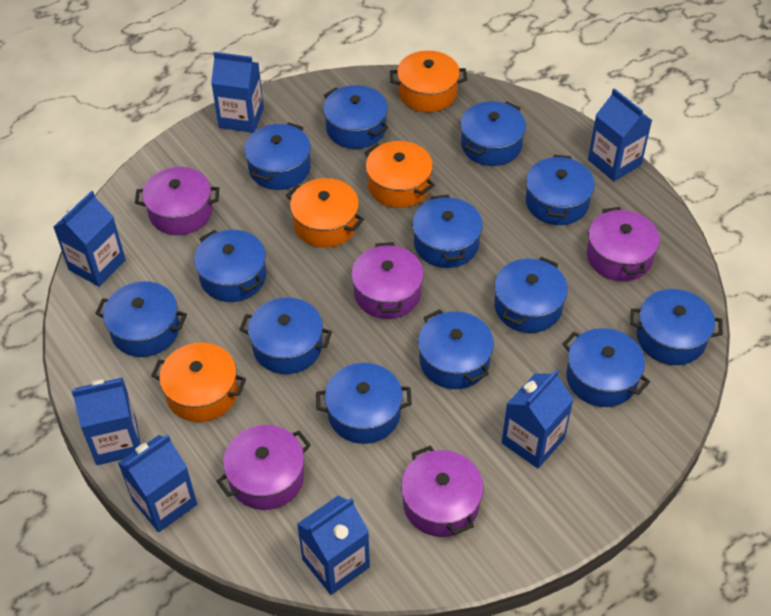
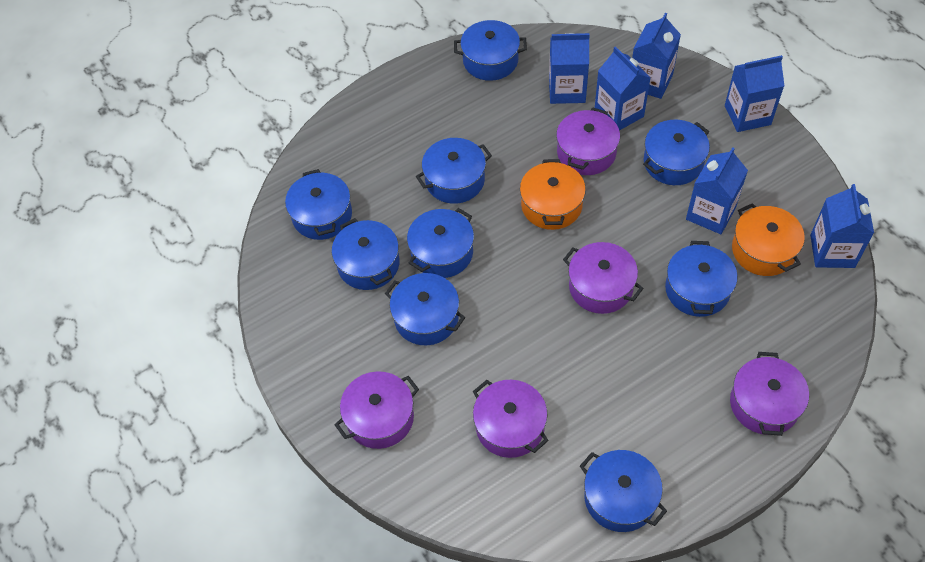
blue carton: 7 -> 6
blue pot: 13 -> 9
orange pot: 4 -> 2

